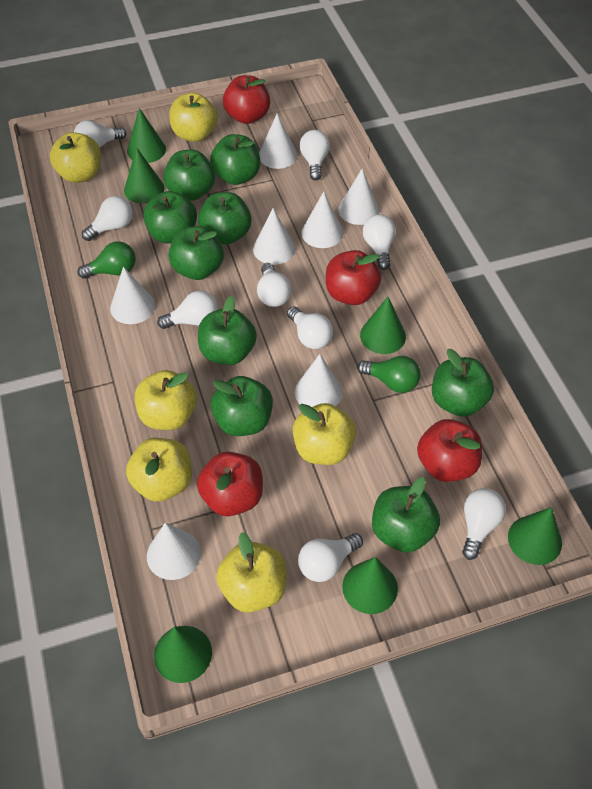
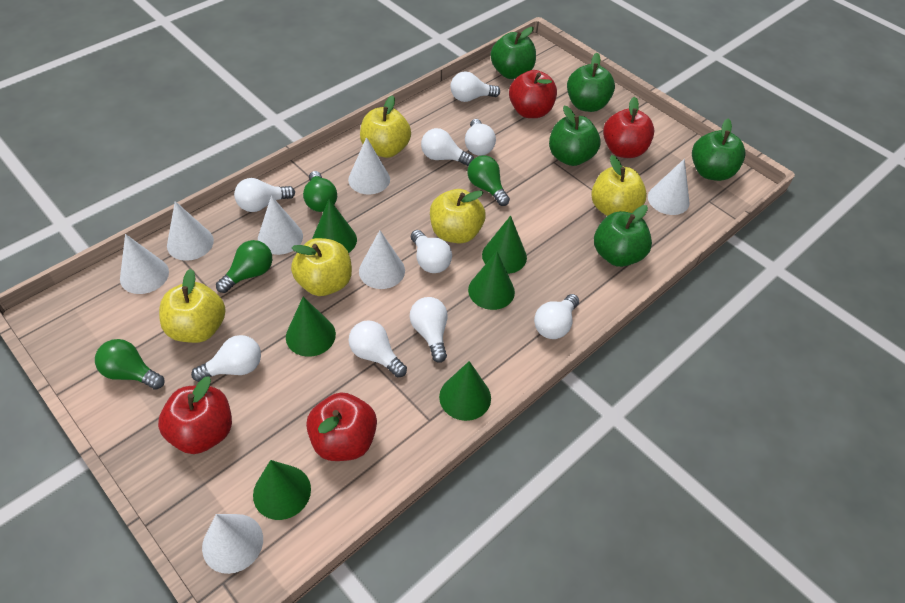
green apple: 9 -> 5
green light bulb: 2 -> 4
yellow apple: 6 -> 5

